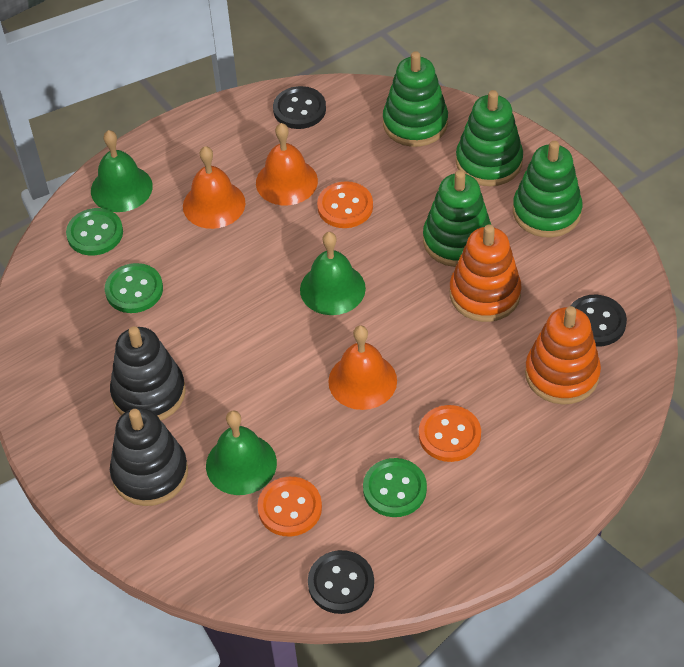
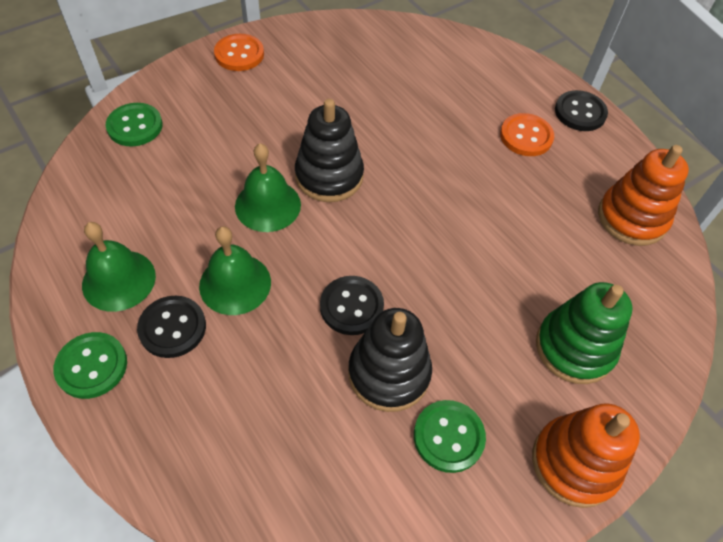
green stacking toy: 4 -> 1
orange bell: 3 -> 0
orange button: 3 -> 2

